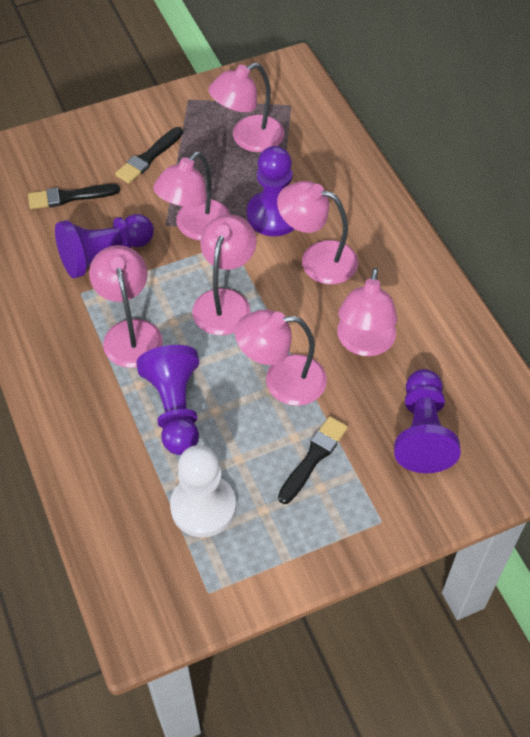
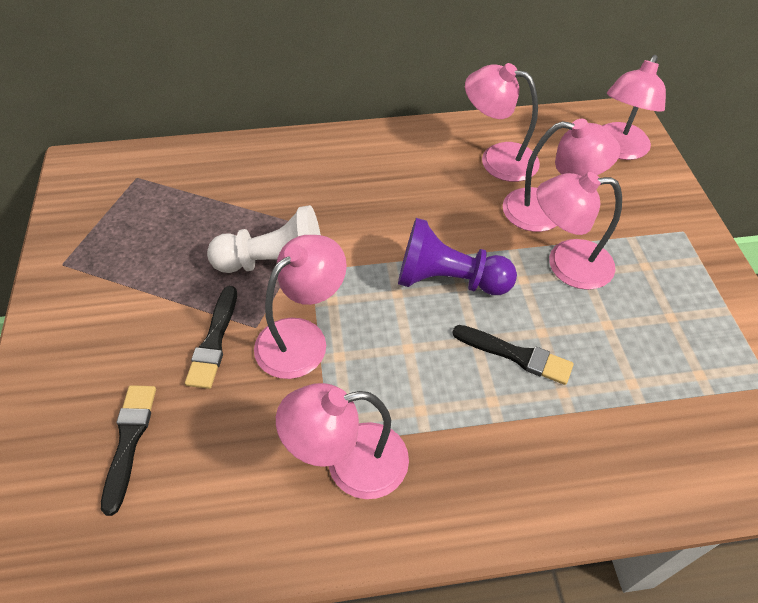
pink lamp: 7 -> 6
purple pawn: 4 -> 1

